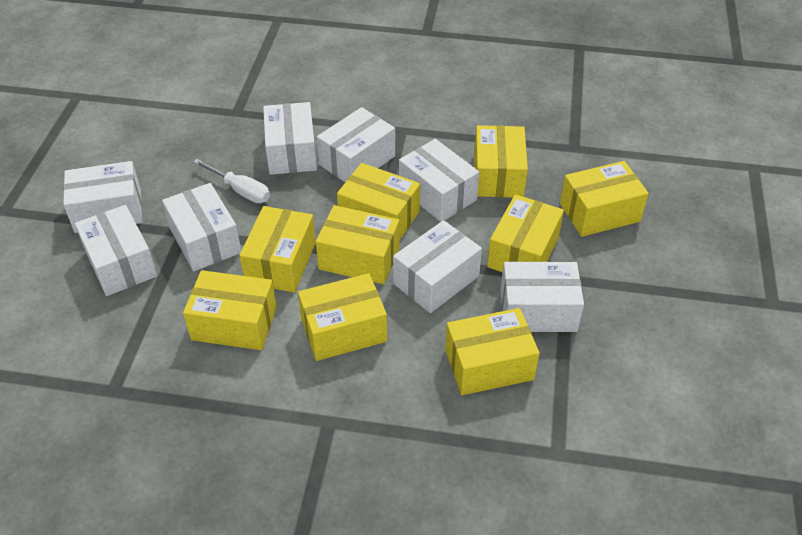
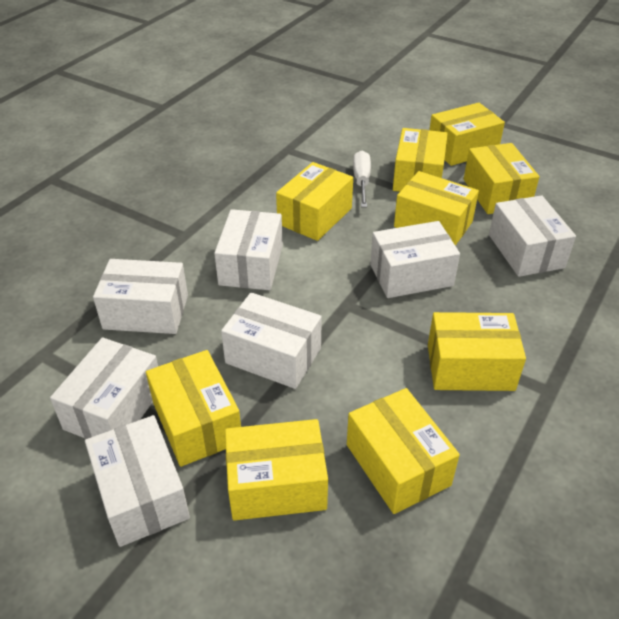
white box: 8 -> 7

